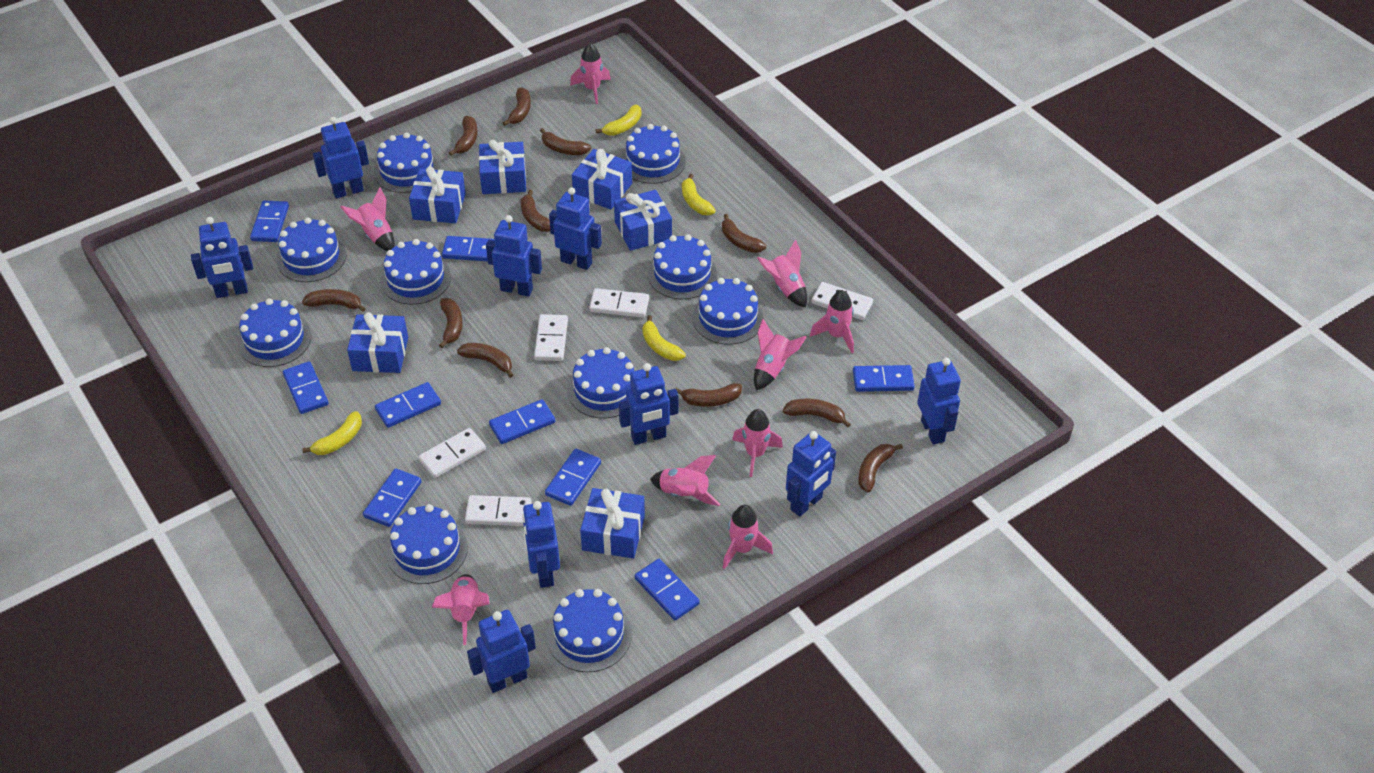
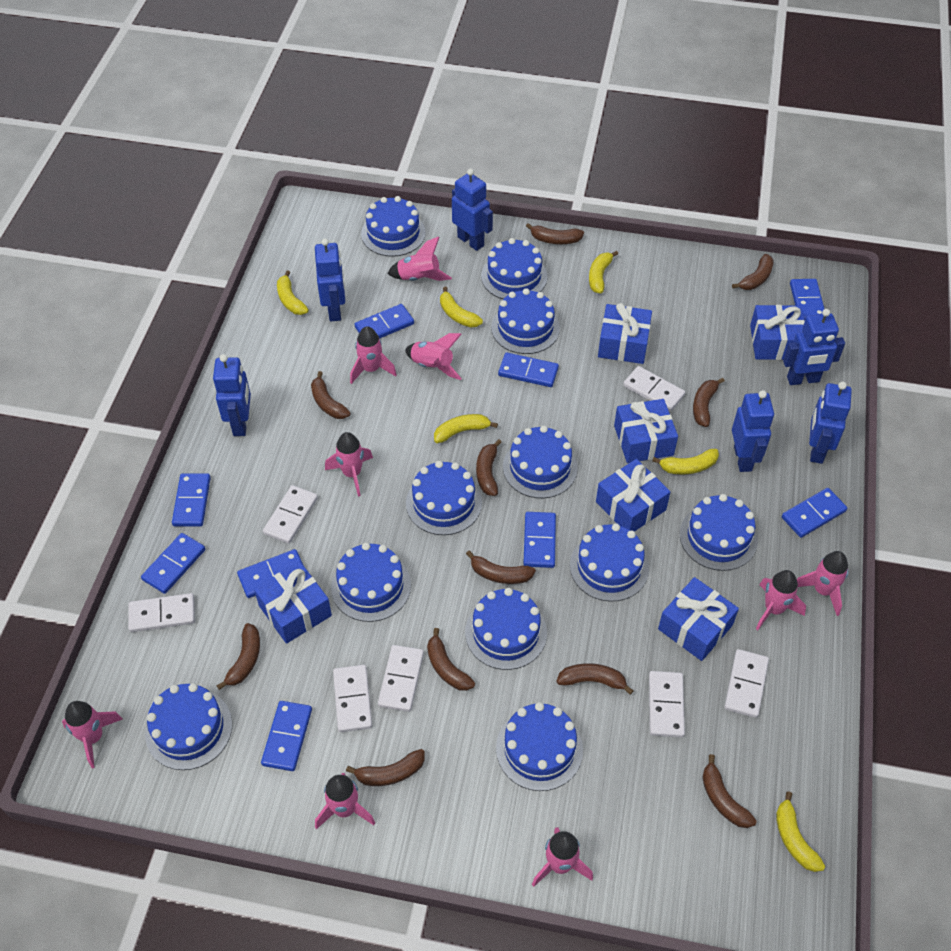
blue cake: 10 -> 11
blue robot: 9 -> 6
white domino: 5 -> 7
yellow banana: 4 -> 6

